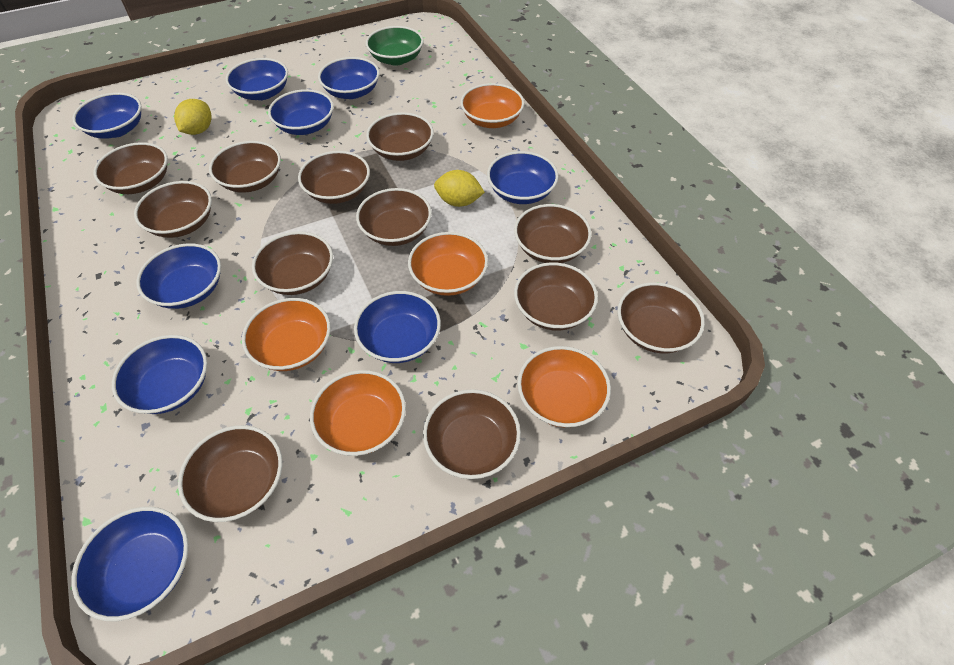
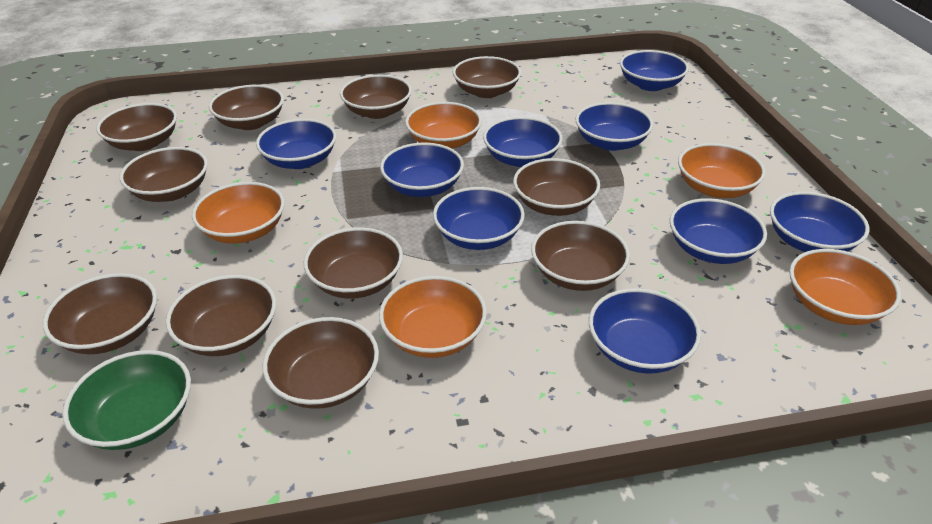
brown bowl: 12 -> 11
yellow lemon: 2 -> 0

